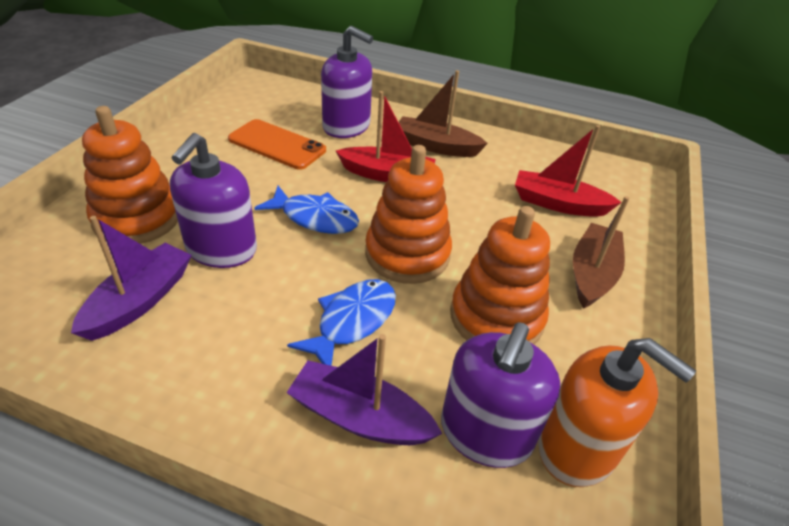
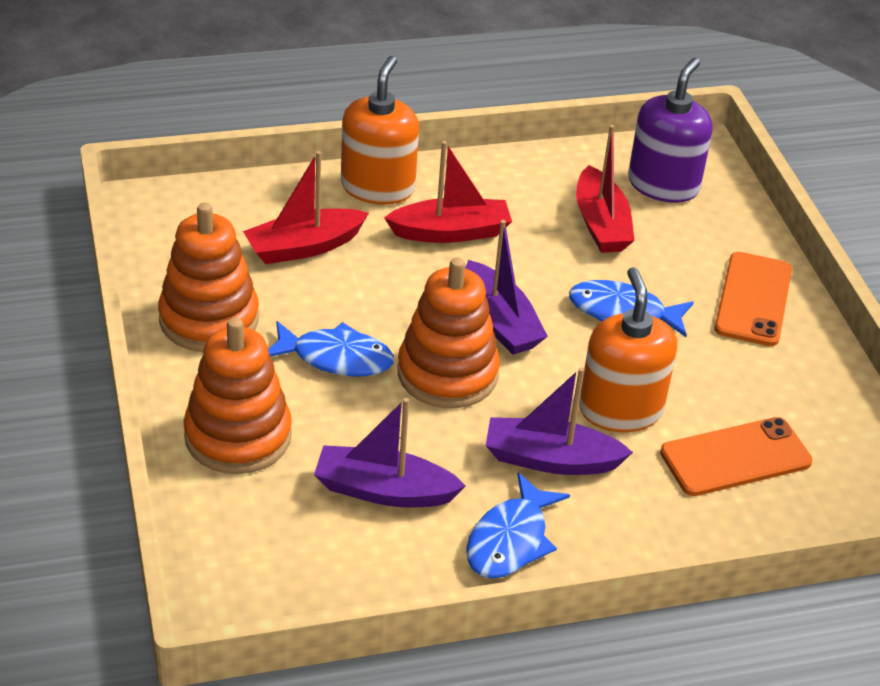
blue fish: 2 -> 3
brown boat: 2 -> 0
orange phone: 1 -> 2
orange soap dispenser: 1 -> 2
purple boat: 2 -> 3
purple soap dispenser: 3 -> 1
red boat: 2 -> 3

